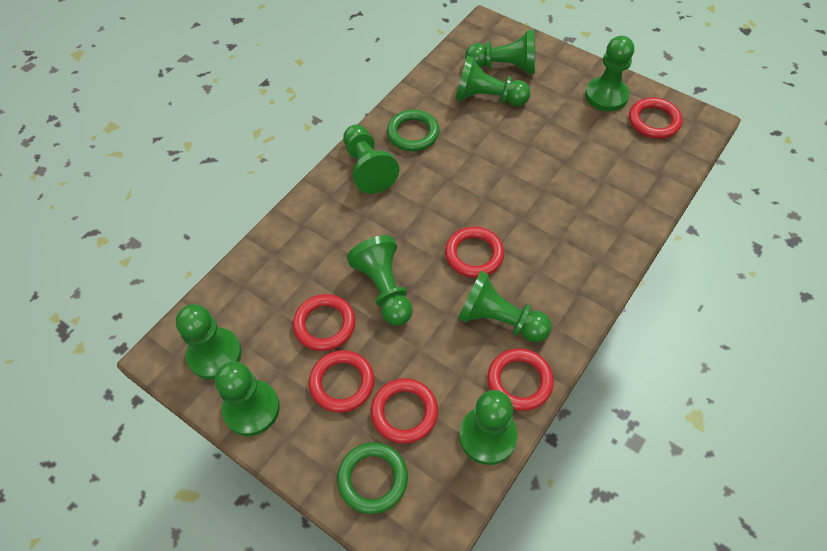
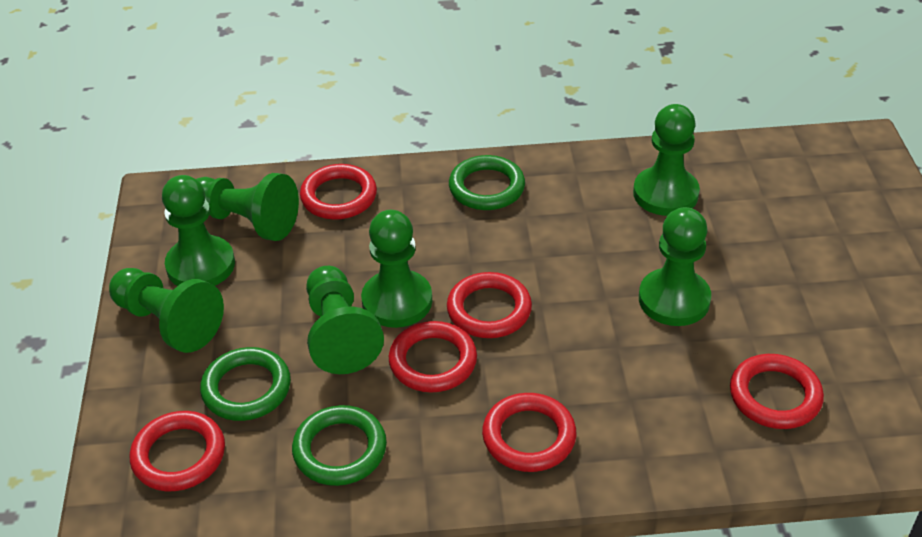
green pawn: 9 -> 7
green ring: 2 -> 3

